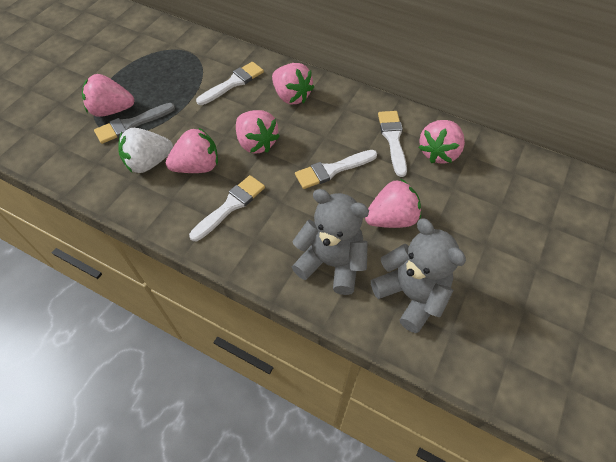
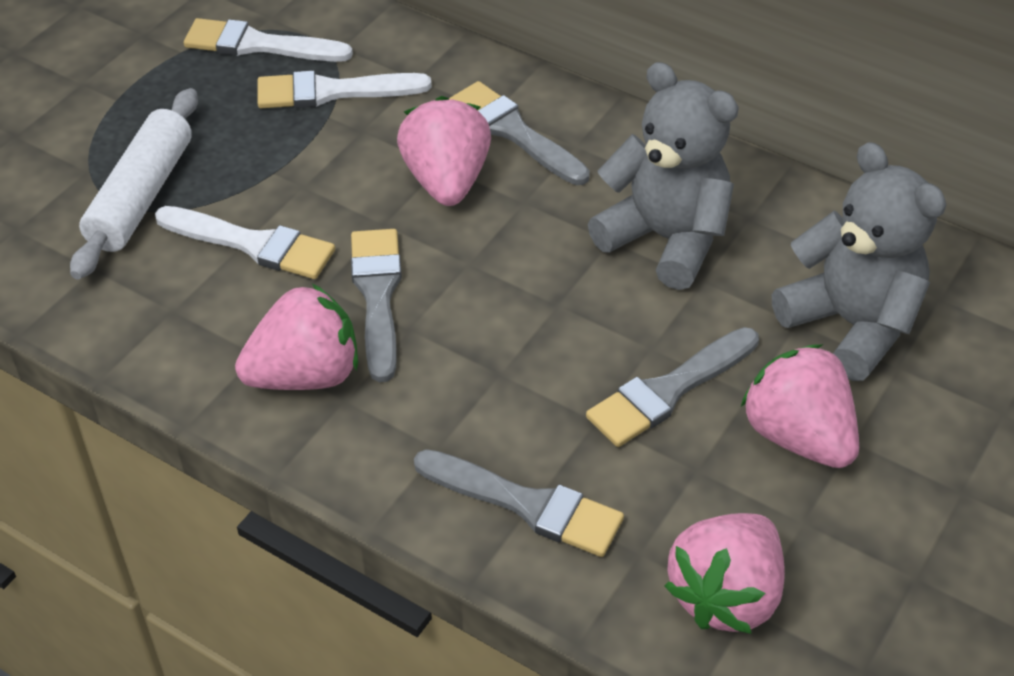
grey brush: 1 -> 4
pink strawberry: 6 -> 4
white brush: 4 -> 3
white rolling pin: 0 -> 1
white strawberry: 1 -> 0

